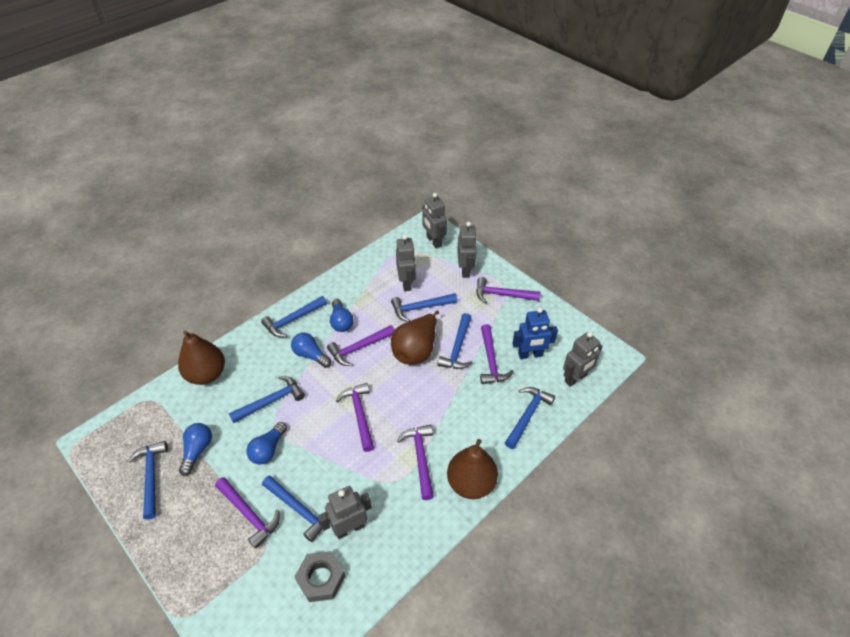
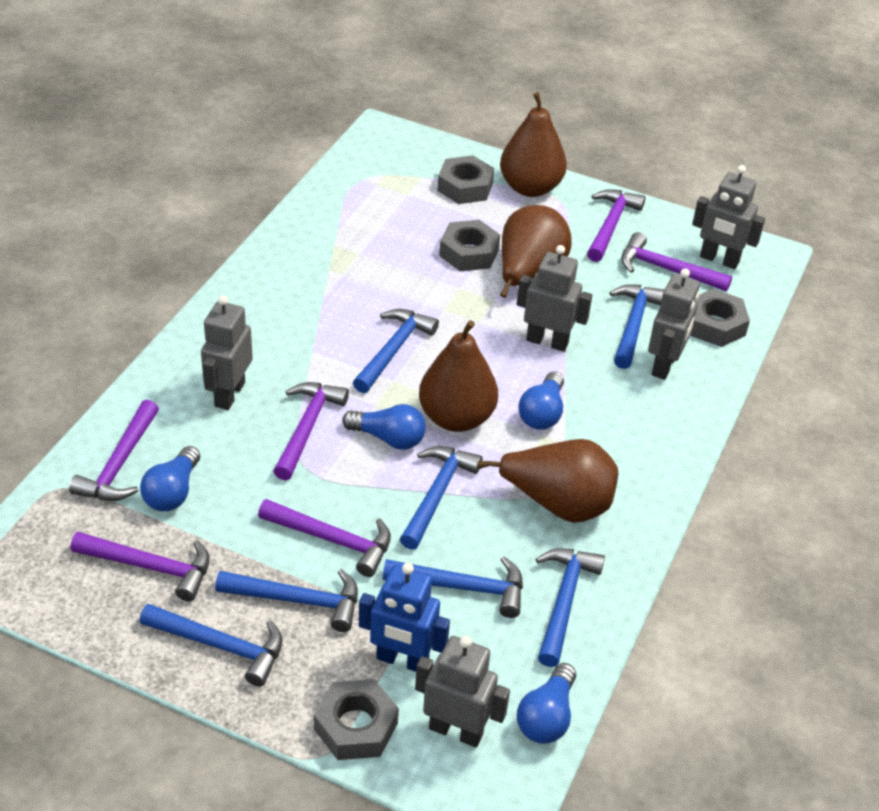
brown pear: 3 -> 4
grey nut: 1 -> 4

